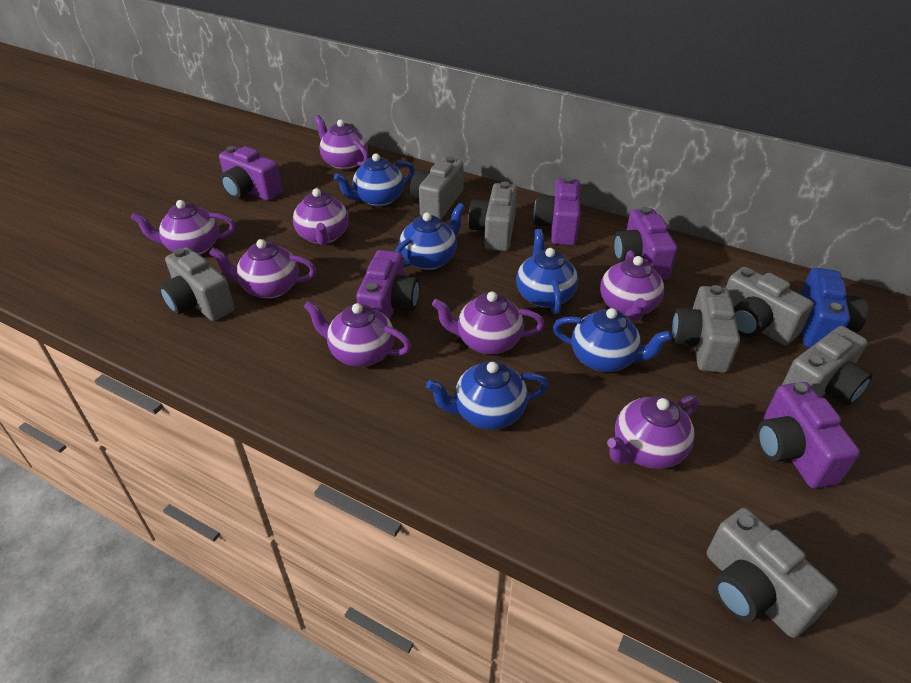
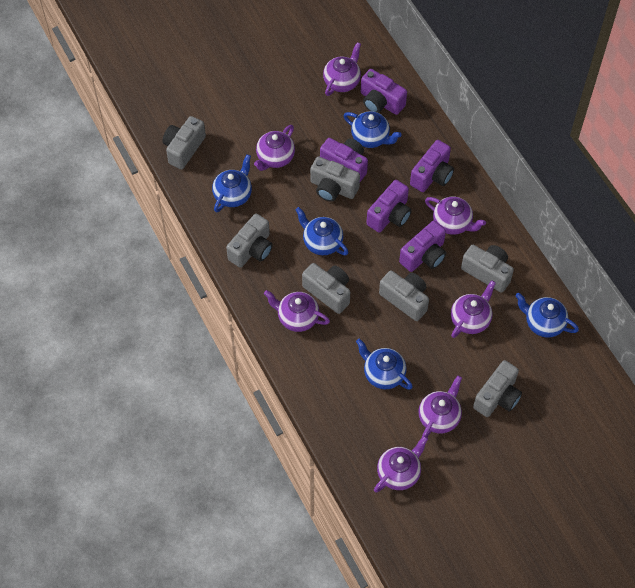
blue camera: 1 -> 0
purple teapot: 8 -> 7

